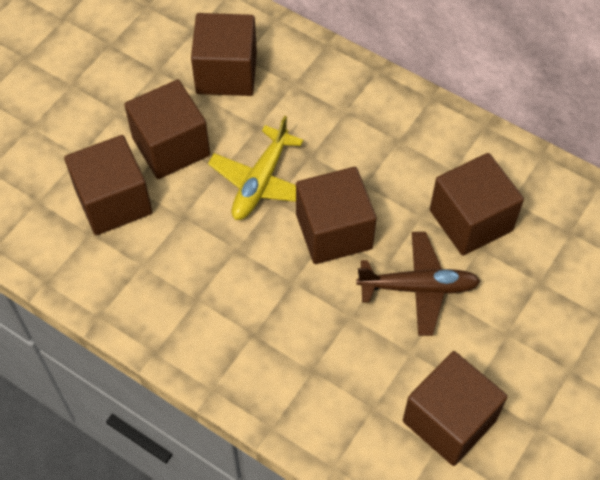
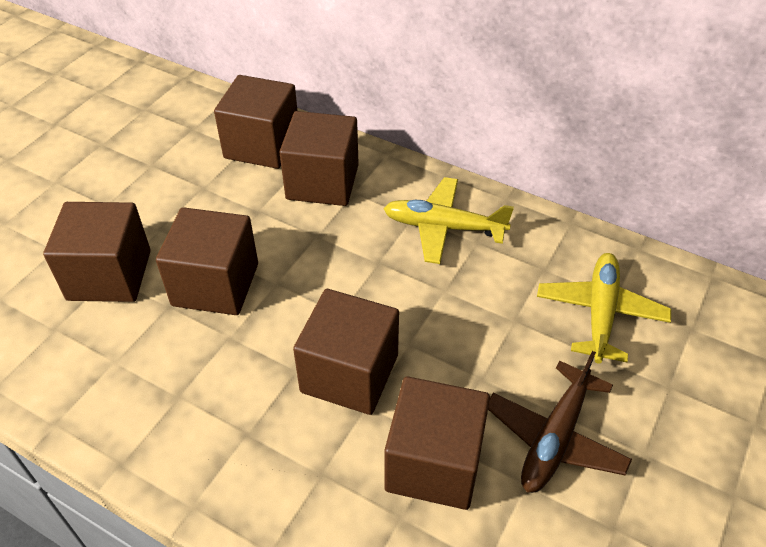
yellow plane: 1 -> 2

